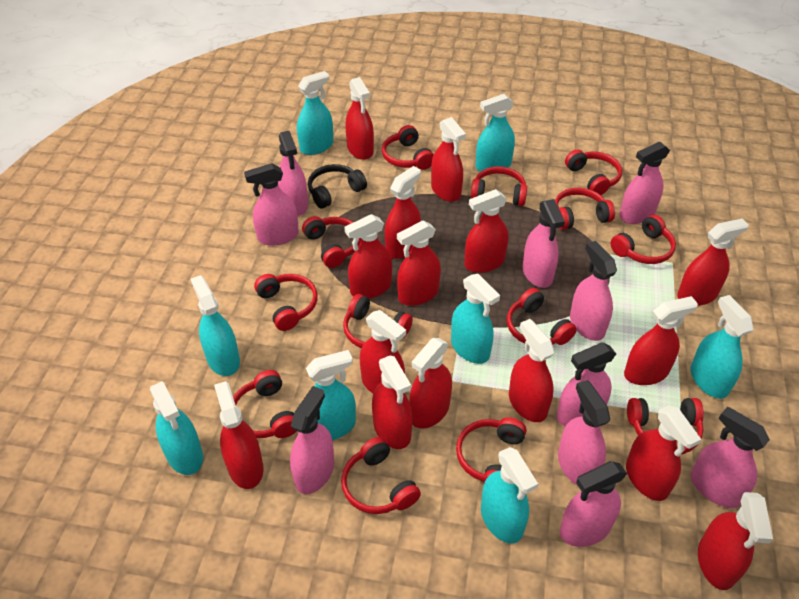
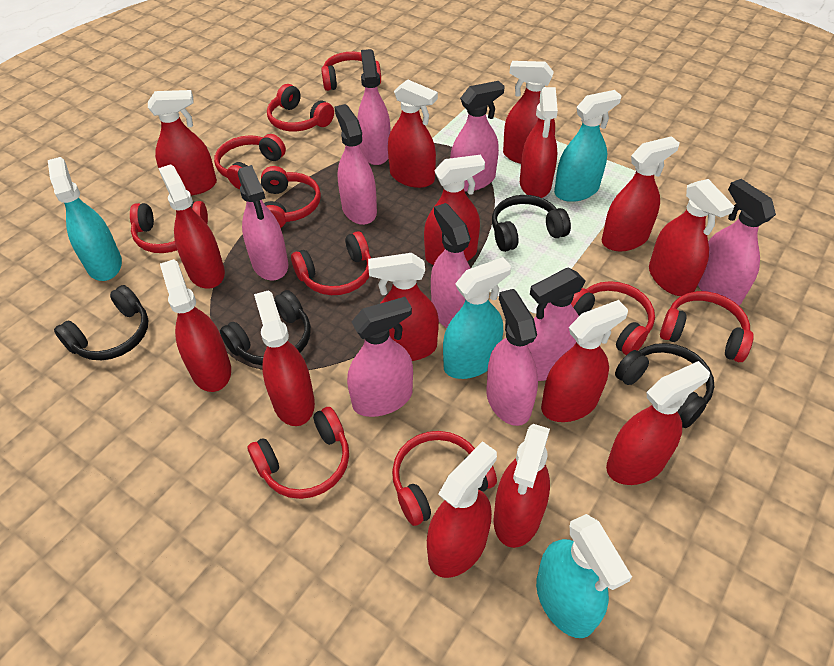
black headphones: 1 -> 4
pink spray bottle: 10 -> 9
red headphones: 13 -> 10
turquoise spray bottle: 8 -> 4

